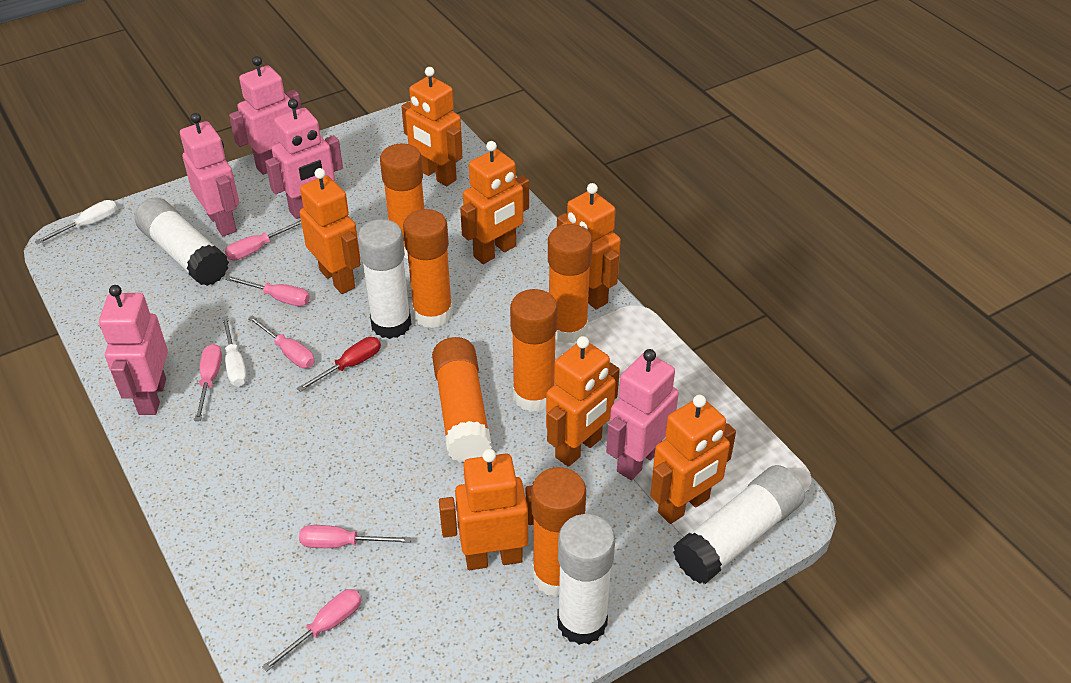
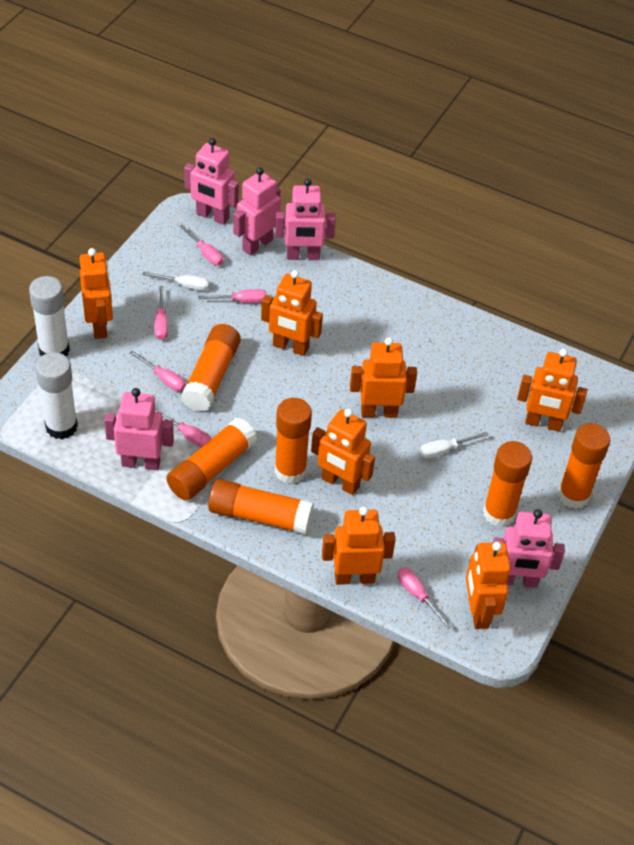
red screwdriver: 1 -> 0
white glue stick: 4 -> 2

